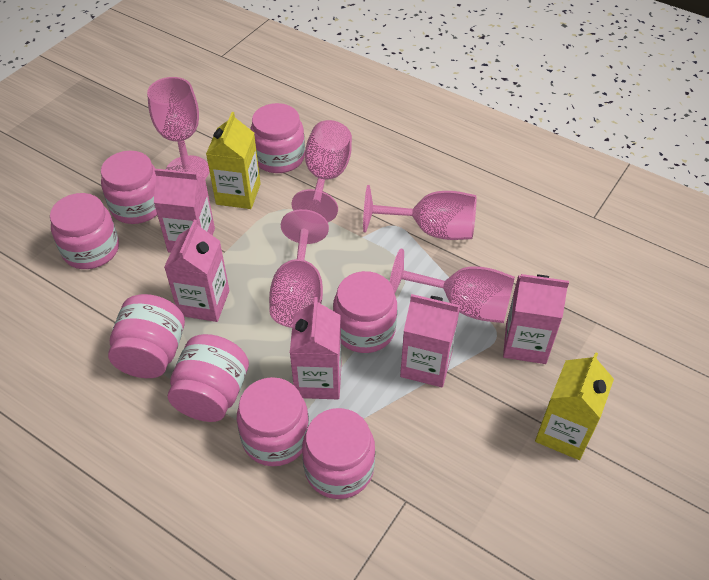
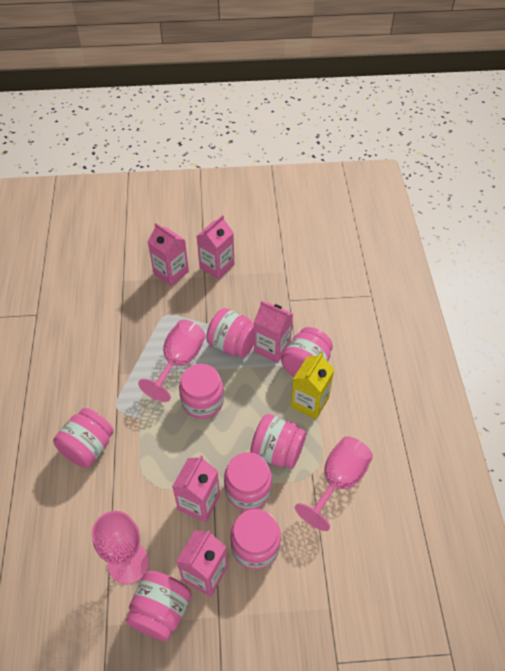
pink goblet: 5 -> 3
yellow carton: 2 -> 1

